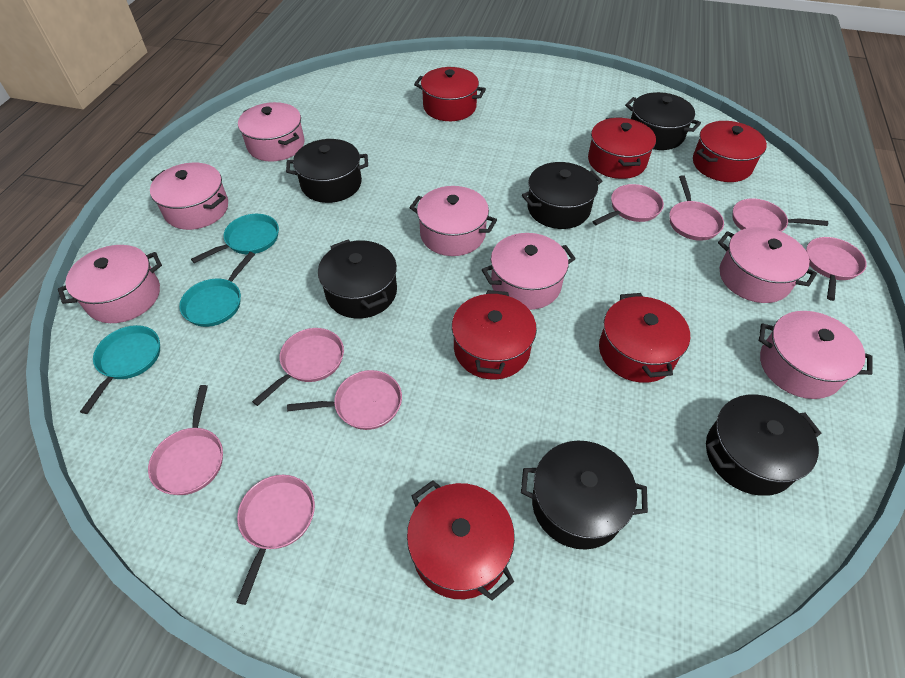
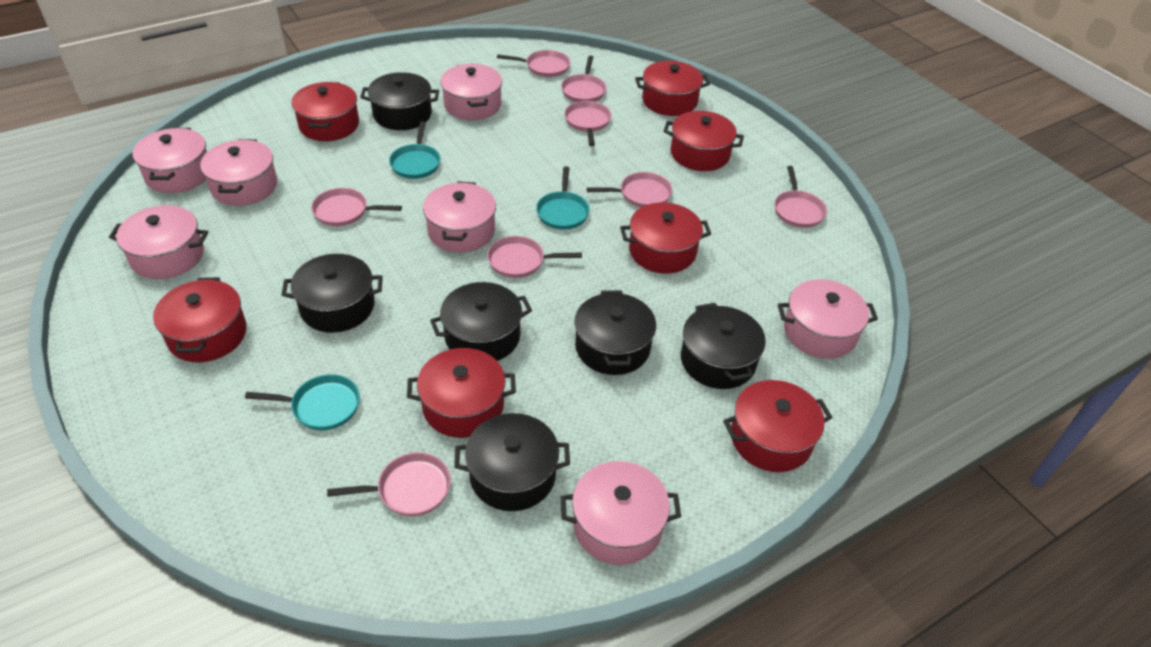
red pot: 6 -> 7

